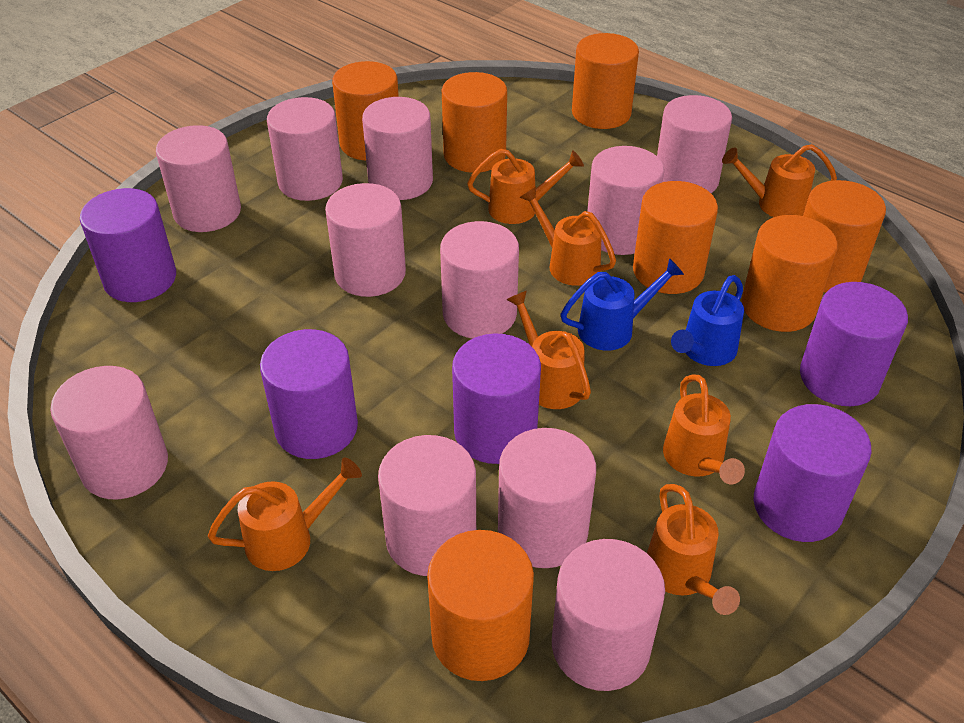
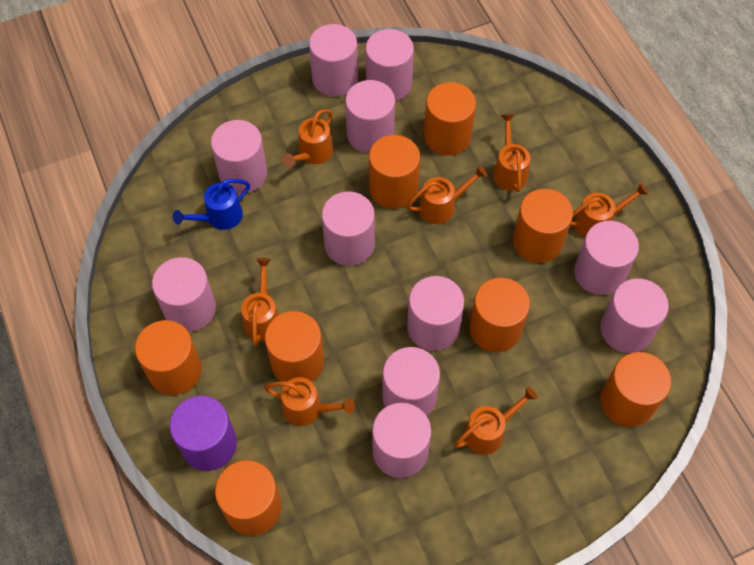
blue watering can: 2 -> 1
orange cylinder: 7 -> 8
purple cylinder: 5 -> 1

